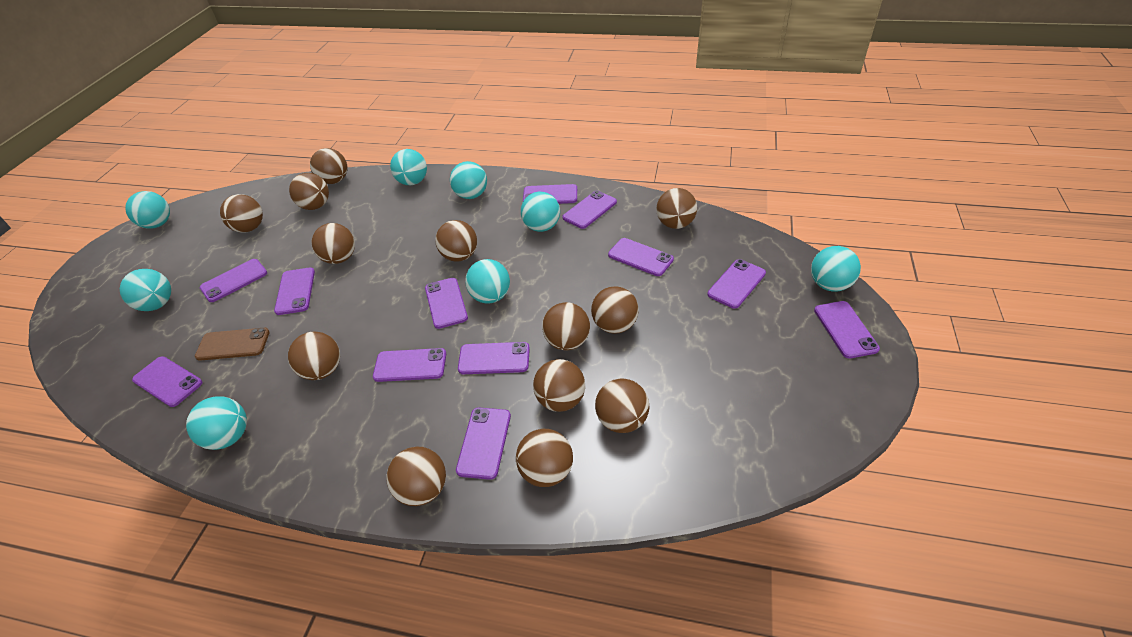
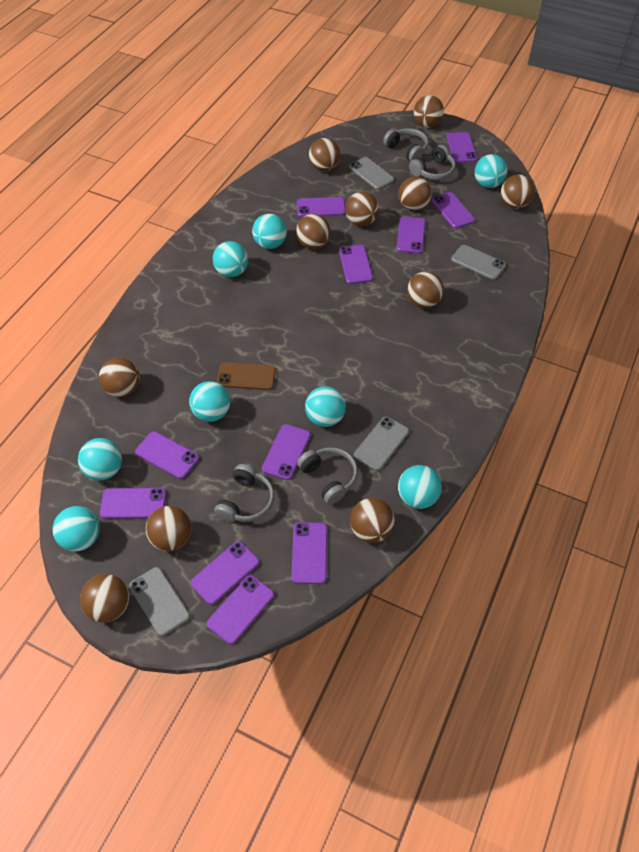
brown ball: 13 -> 11
grey headphones: 0 -> 4
grey phone: 0 -> 4
purple phone: 12 -> 11

